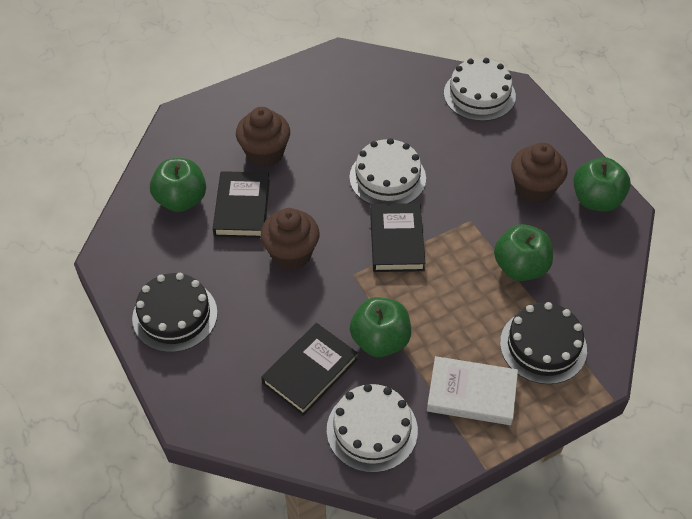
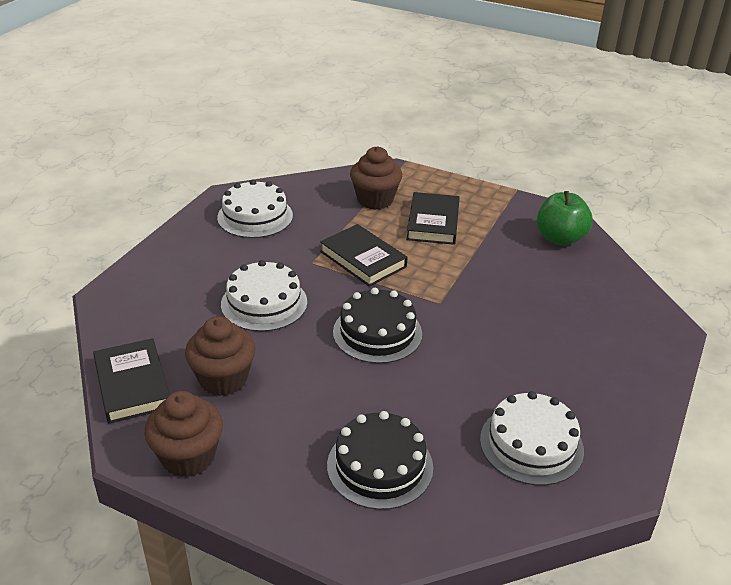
green apple: 4 -> 1
white book: 1 -> 0

